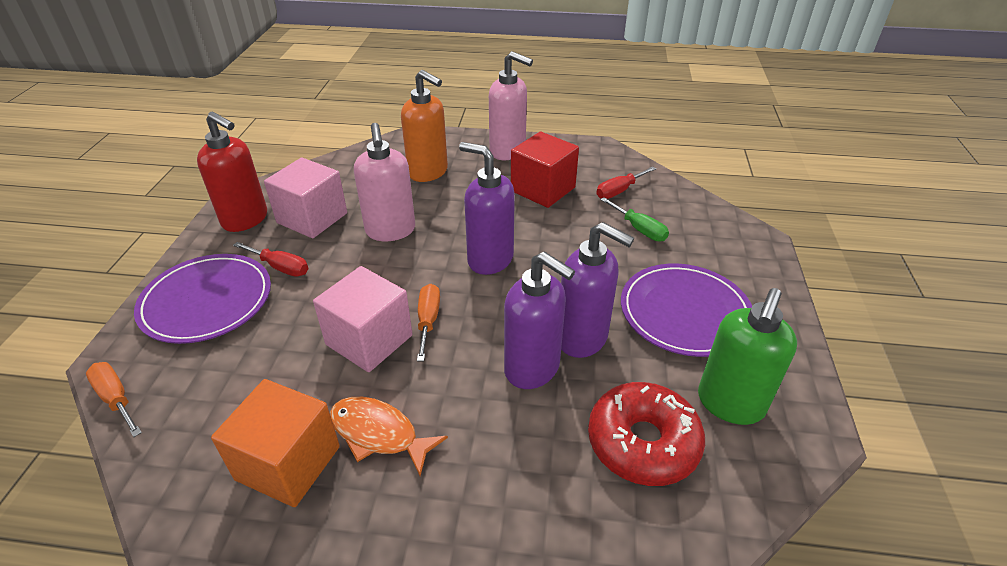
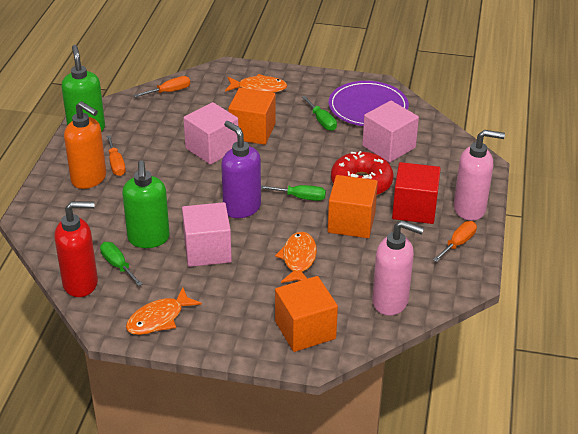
green screwdriver: 1 -> 3
green soap dispenser: 1 -> 2
orange cube: 1 -> 3
orange fish: 1 -> 3
orange screwdriver: 2 -> 3
pink cube: 2 -> 3
purple plate: 2 -> 1
purple soap dispenser: 3 -> 1
red screwdriver: 2 -> 0

